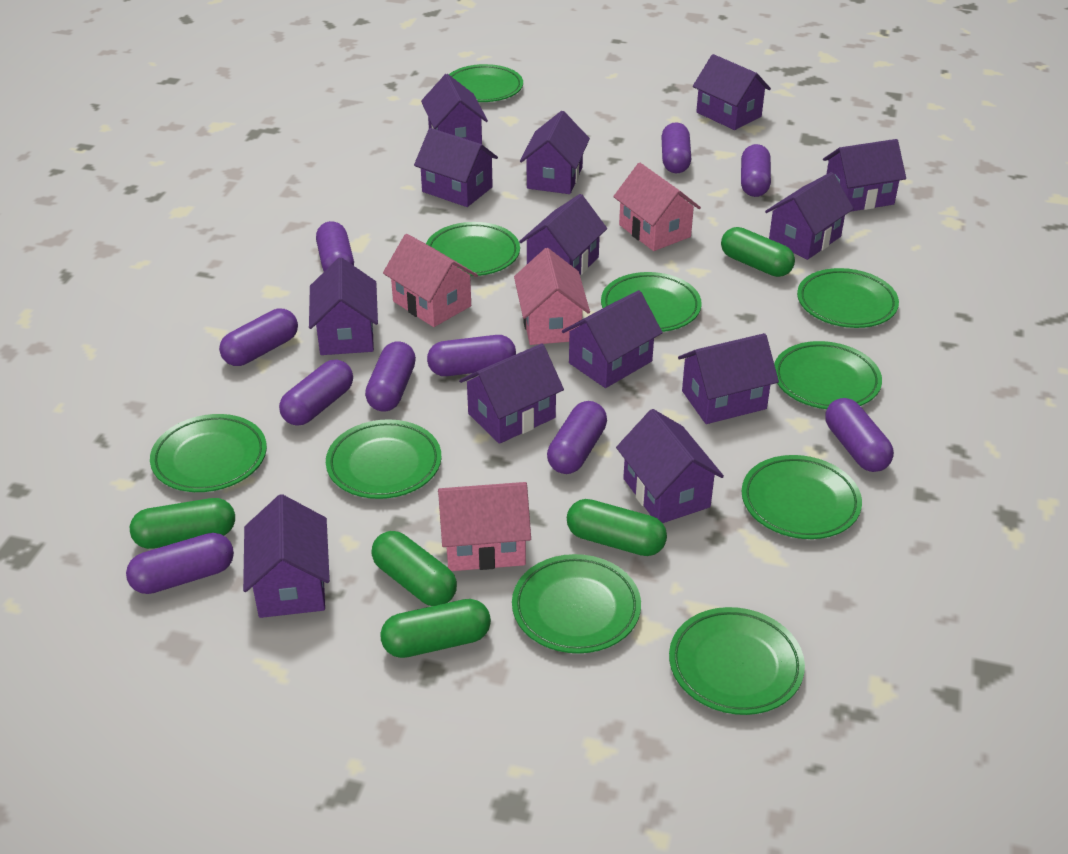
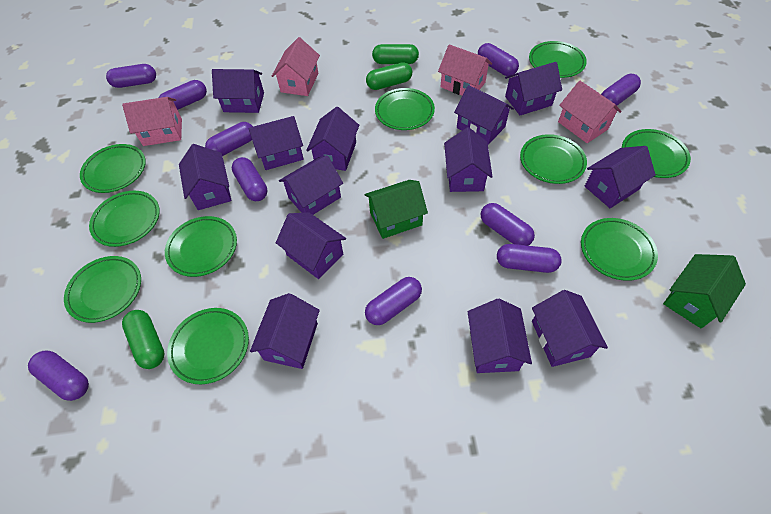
green capsule: 5 -> 3
green house: 0 -> 2

